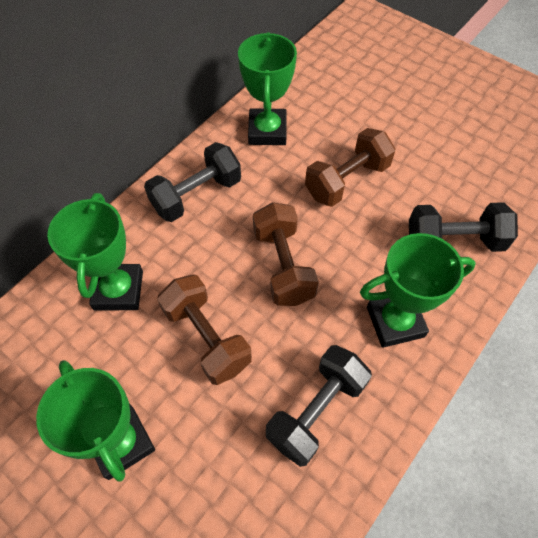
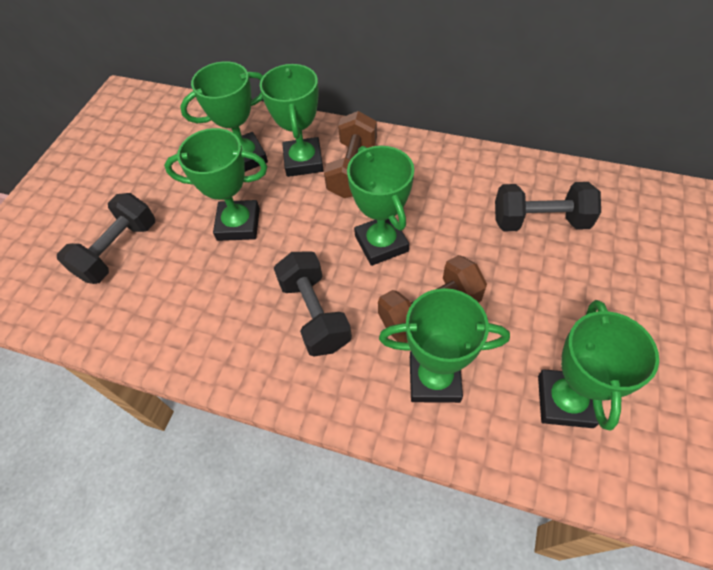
brown dumbbell: 3 -> 2
green trophy: 4 -> 6

